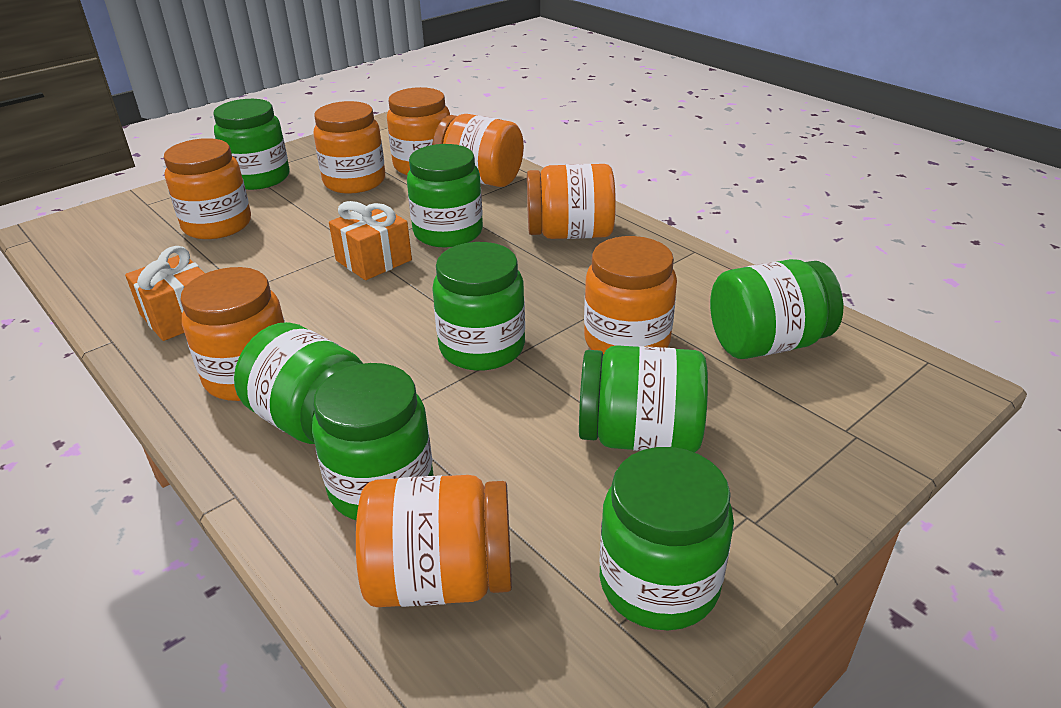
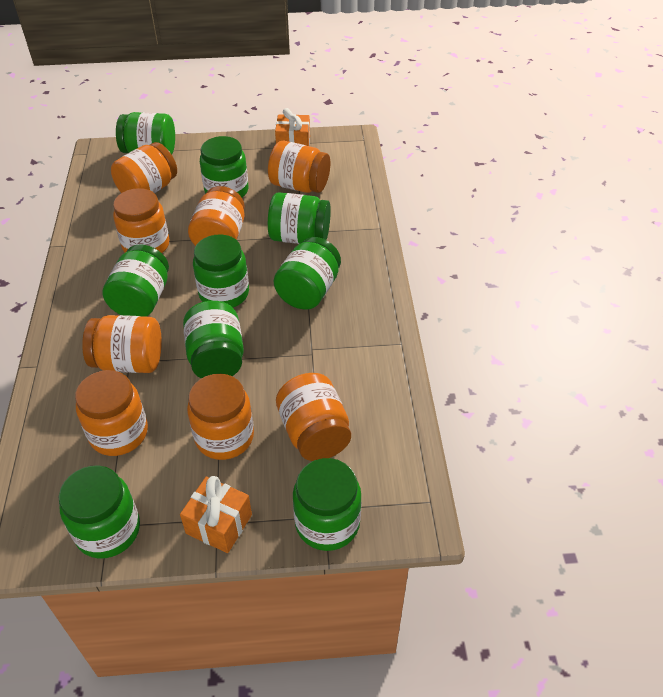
green jar: 8 -> 9

